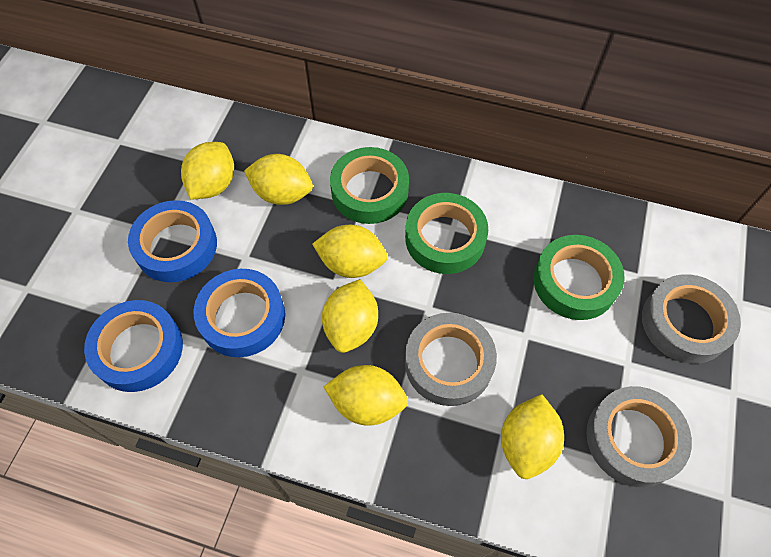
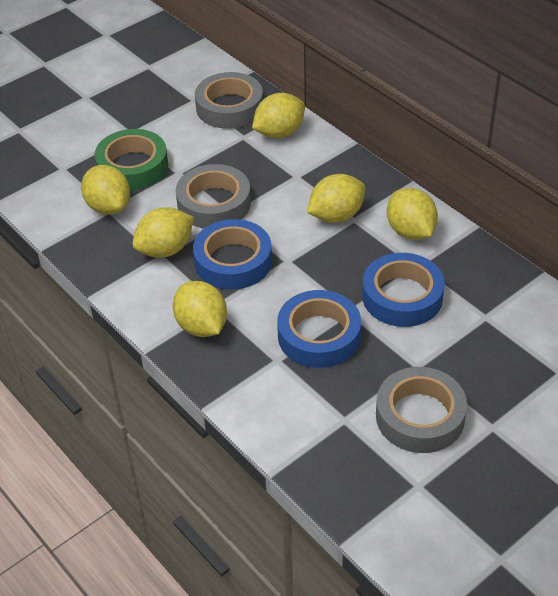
green tape: 3 -> 1

